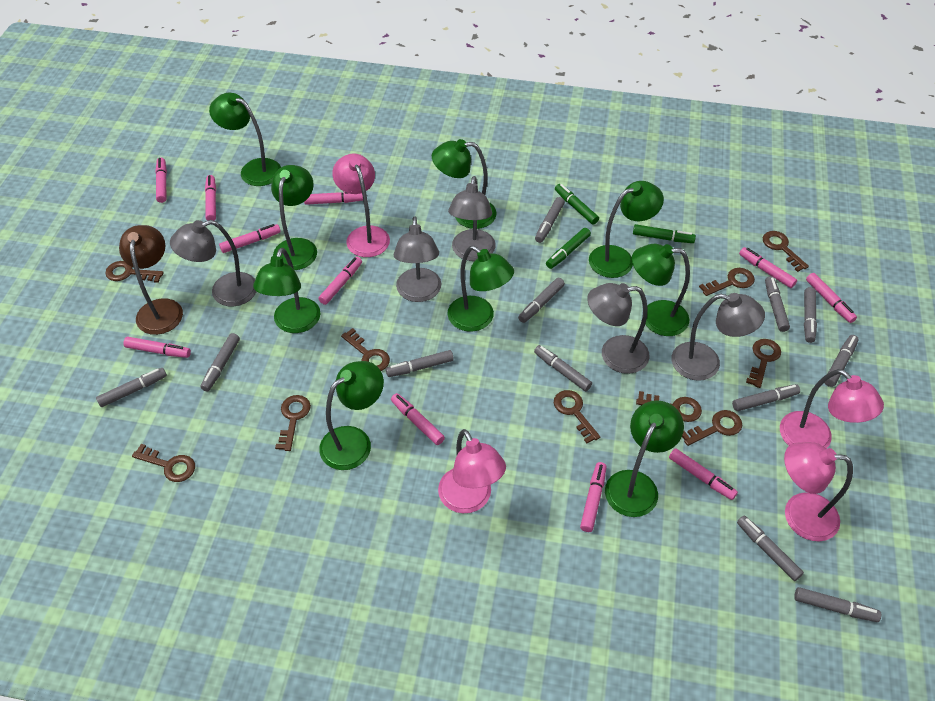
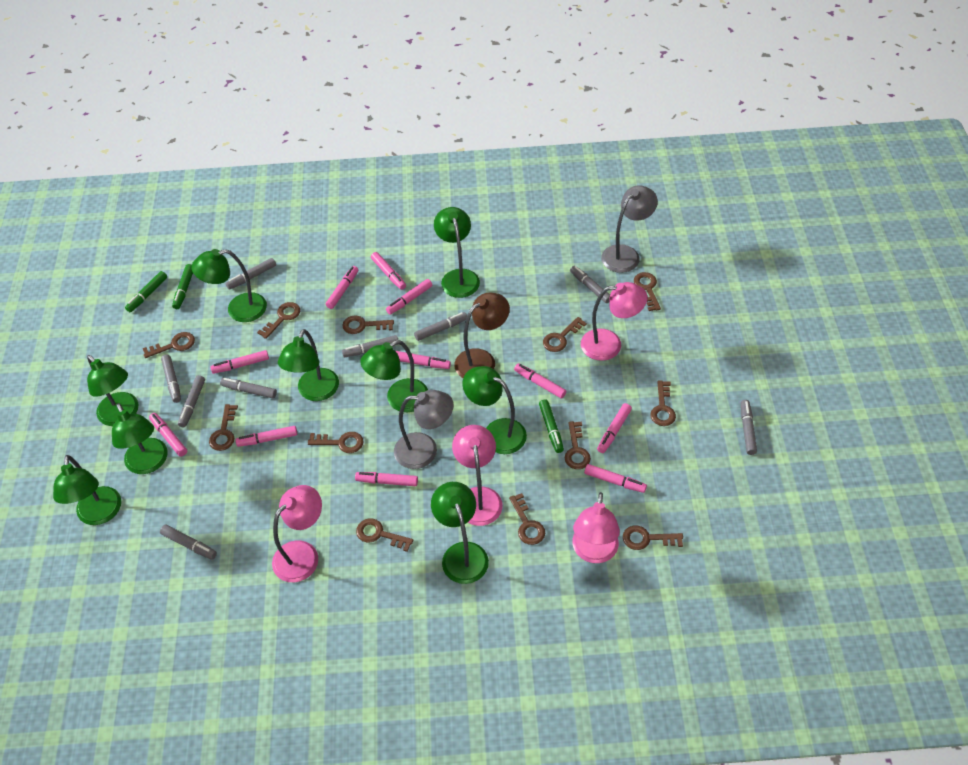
brown key: 10 -> 12
grey lamp: 5 -> 2
grey marker: 12 -> 9

